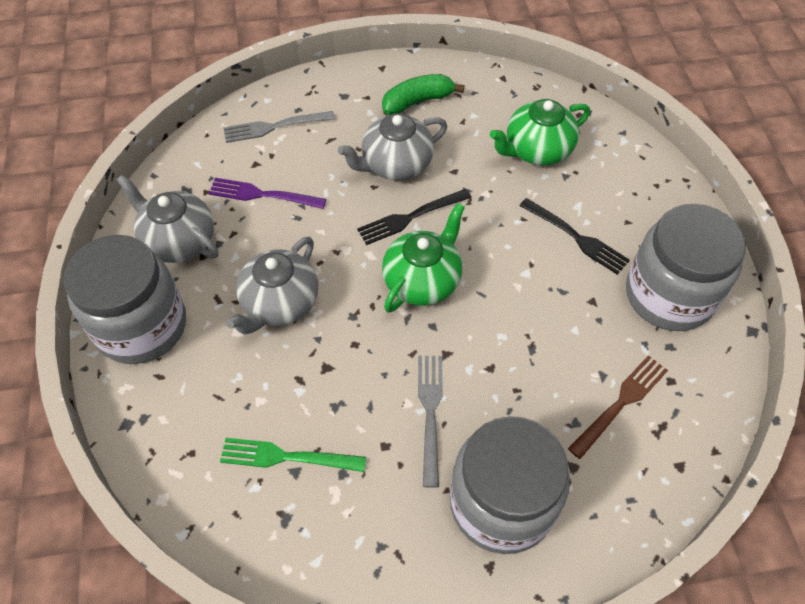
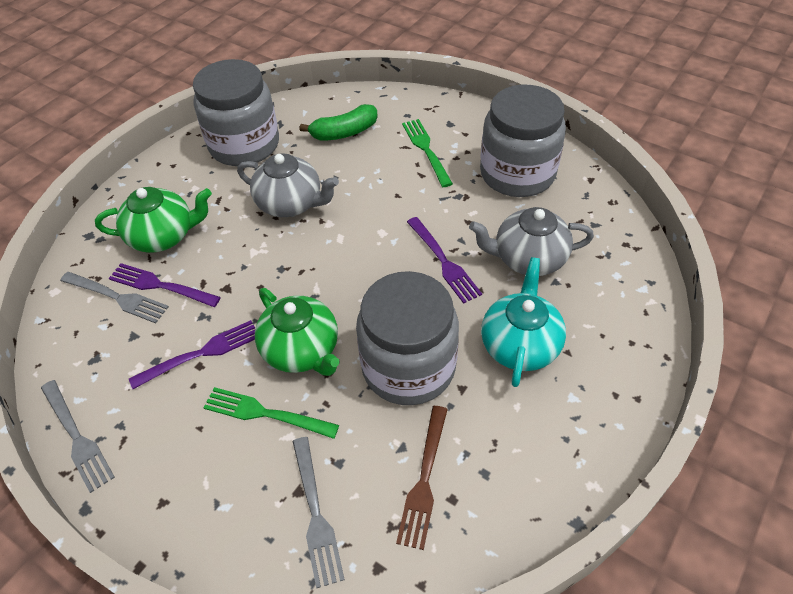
black fork: 2 -> 0
green fork: 1 -> 2
grey fork: 2 -> 3
grey teapot: 3 -> 2
purple fork: 1 -> 3
turquoise teapot: 0 -> 1

